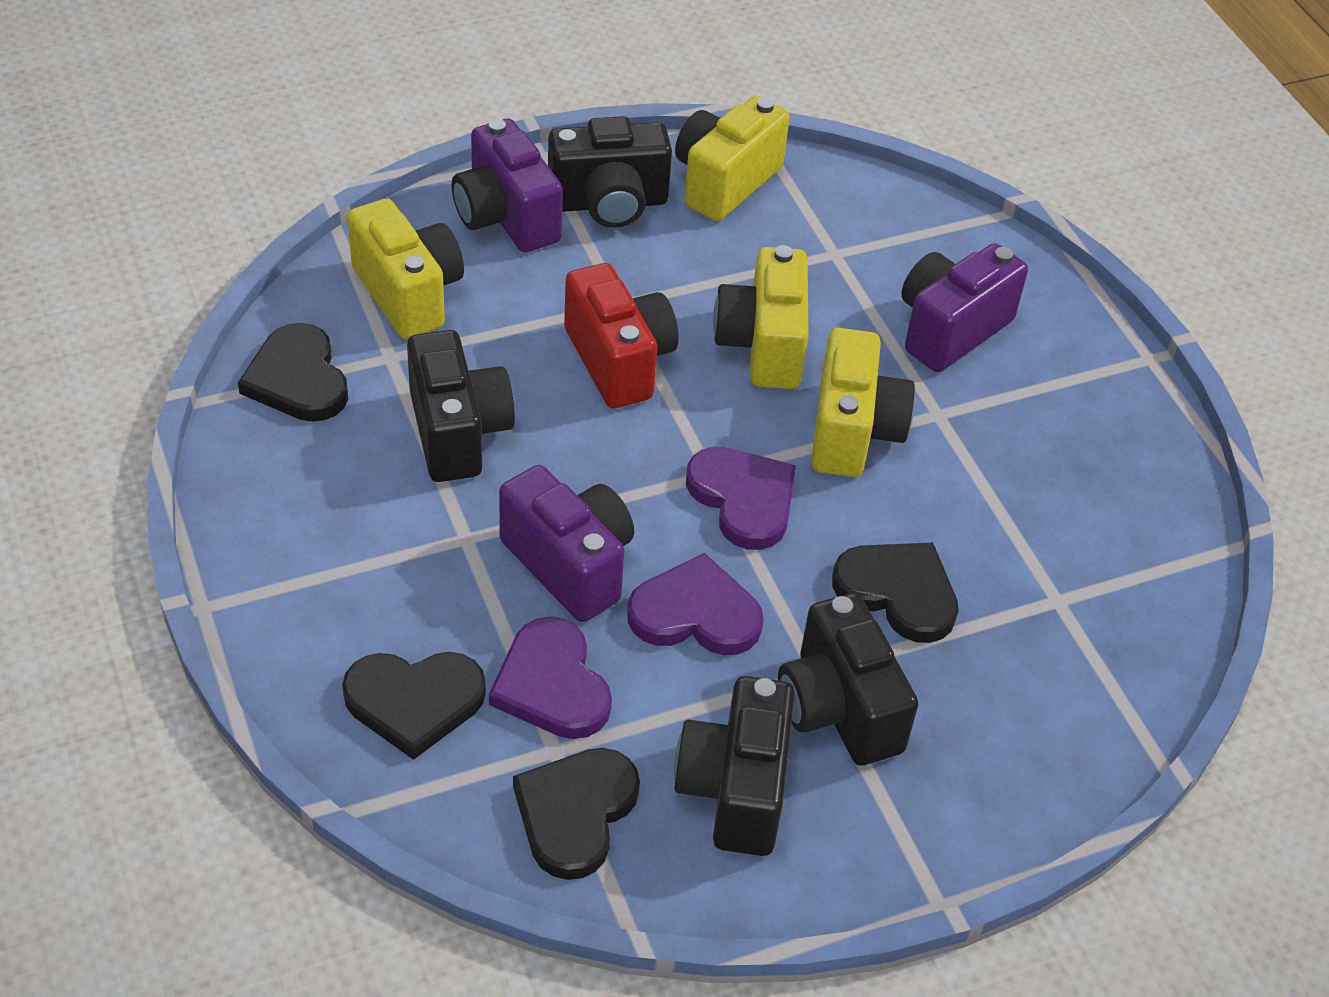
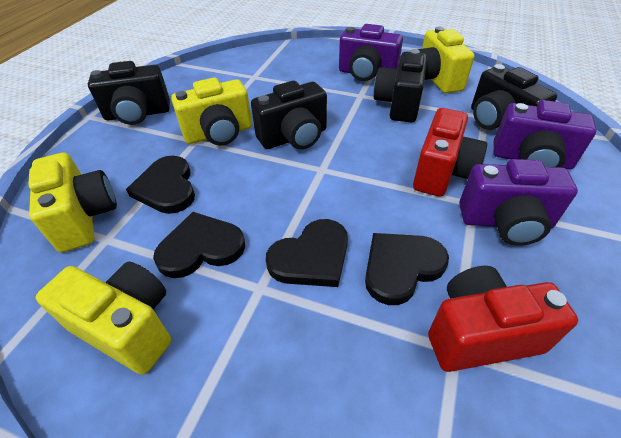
purple heart: 3 -> 0
red camera: 1 -> 2

